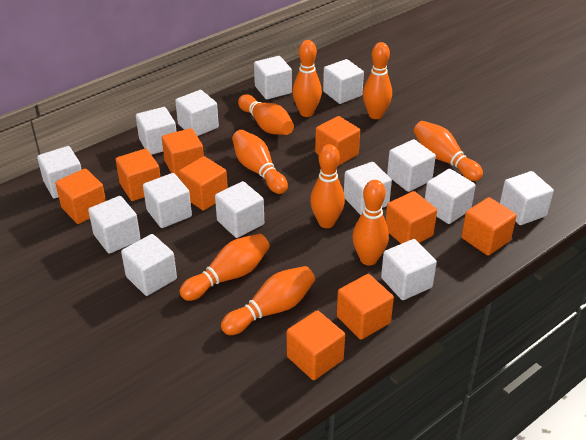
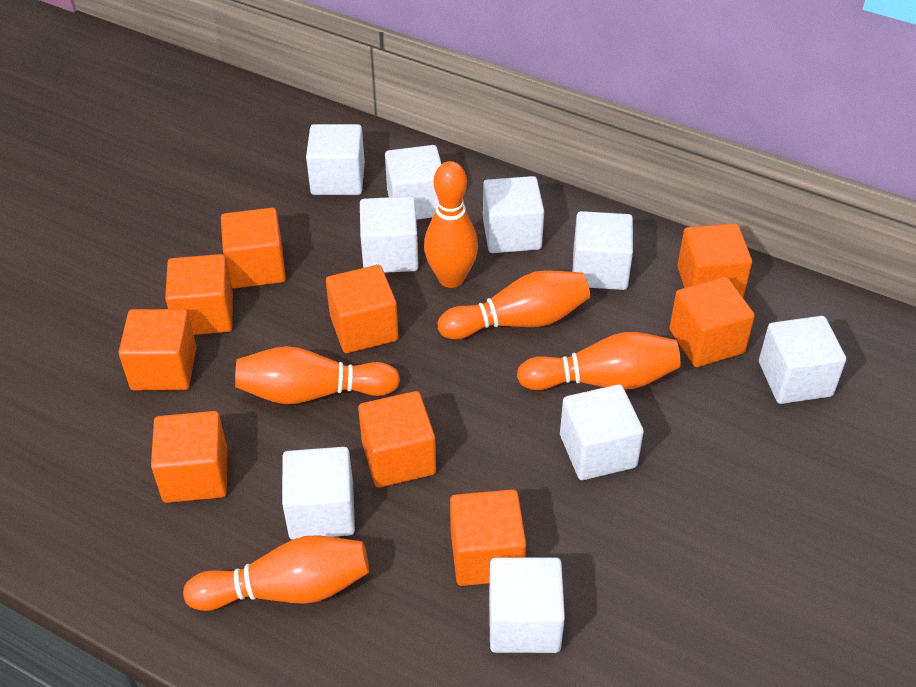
orange bowling pin: 9 -> 5
white cube: 14 -> 9

